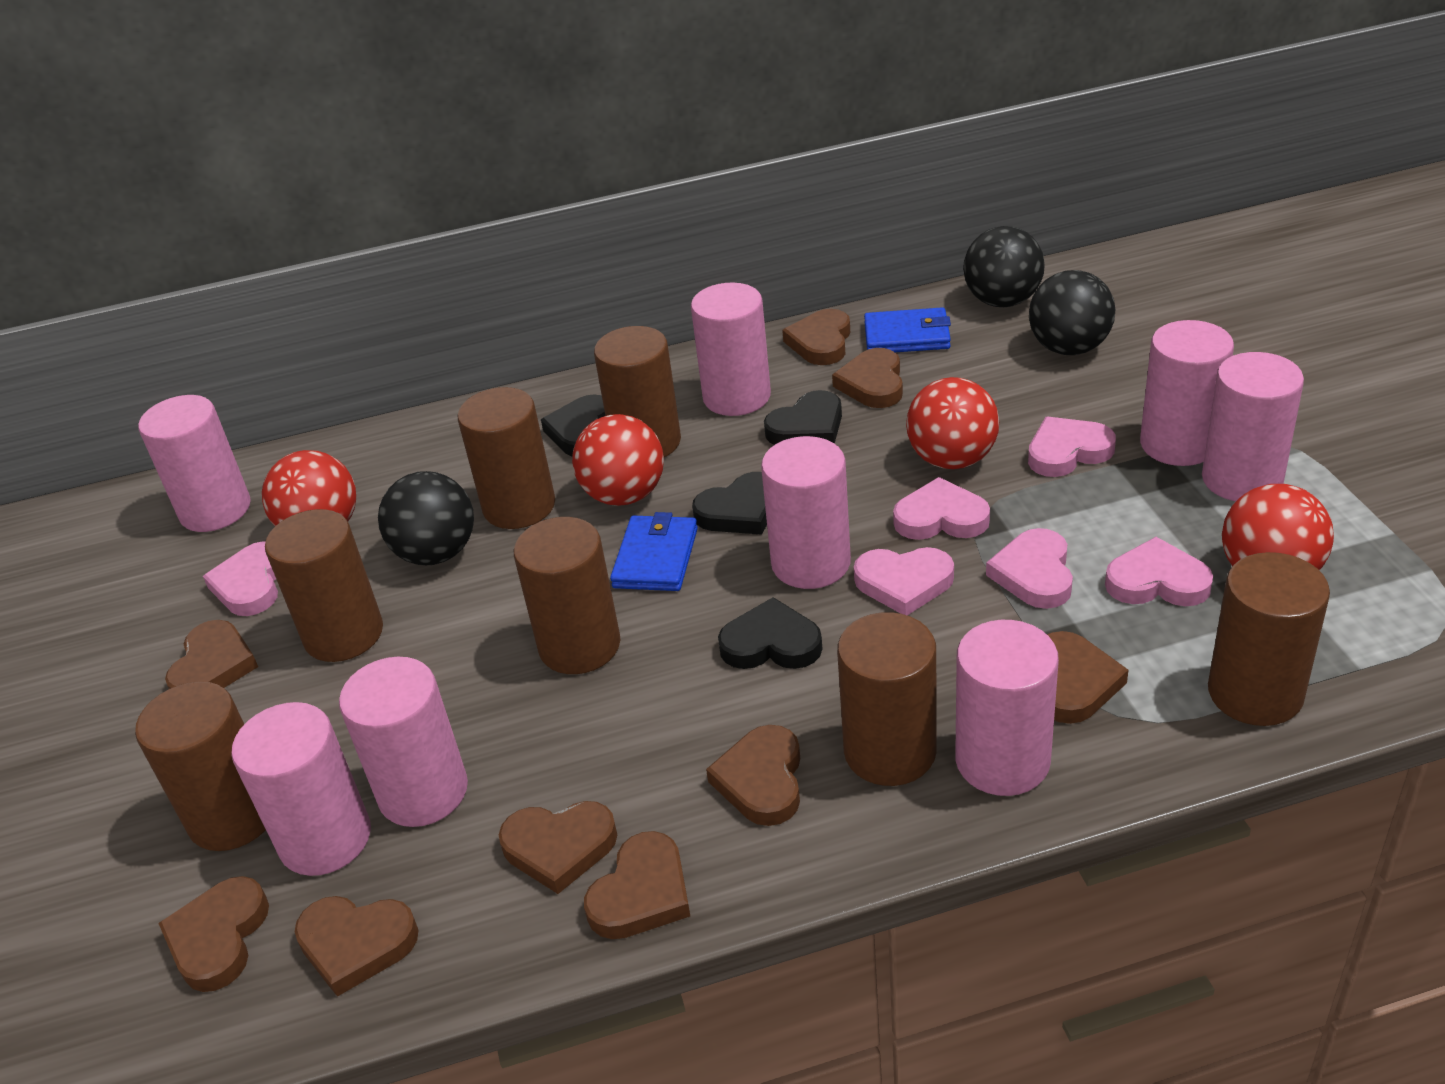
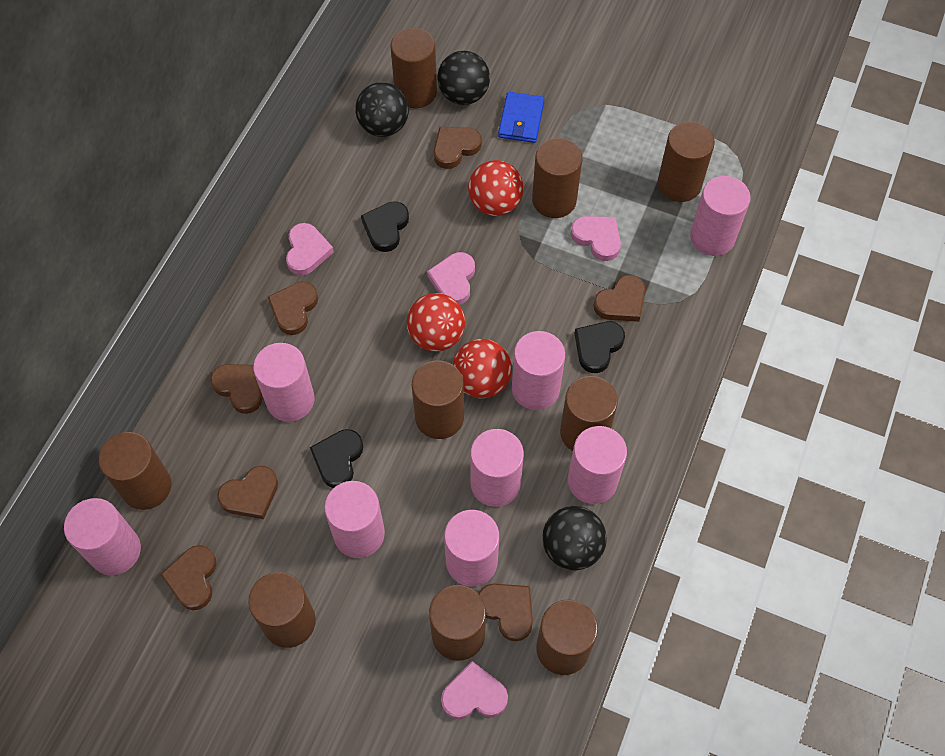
black heart: 4 -> 3
blue wallet: 2 -> 1
brown cylinder: 7 -> 9
brown heart: 9 -> 7
pink heart: 6 -> 4
red ball: 4 -> 3

